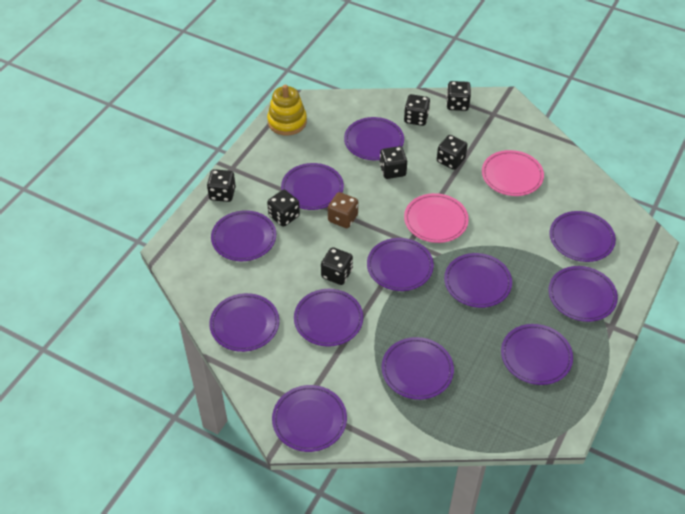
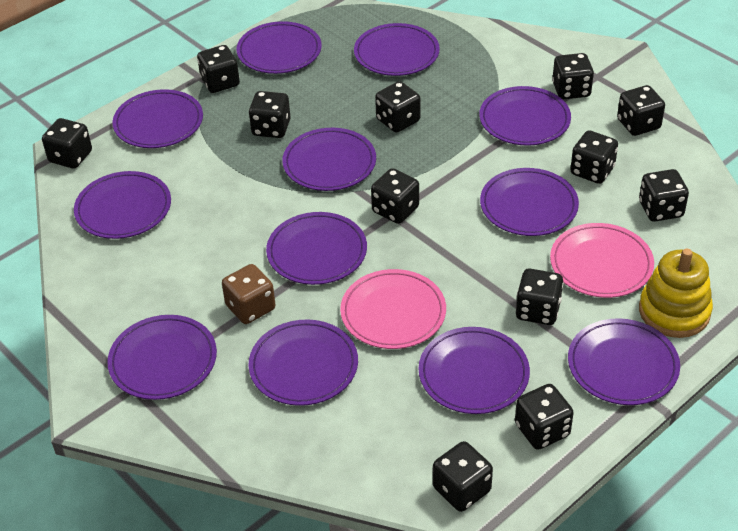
black dice: 7 -> 12

